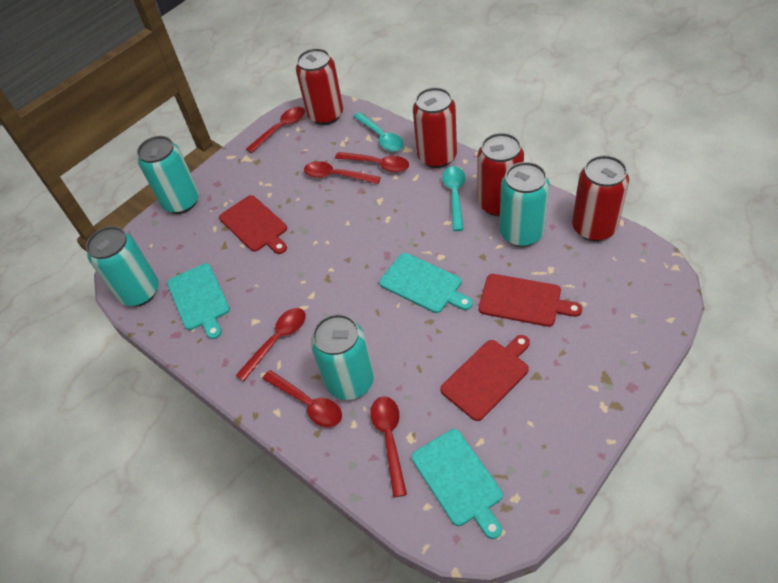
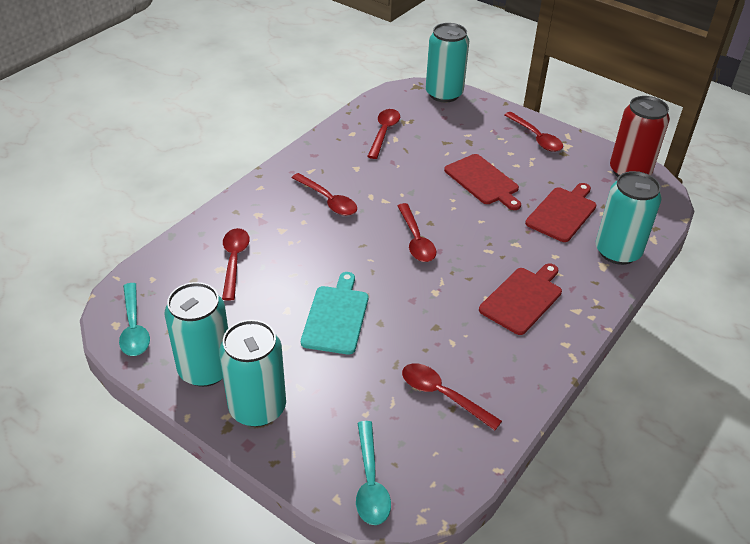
red can: 4 -> 1
turquoise cutting board: 3 -> 1

